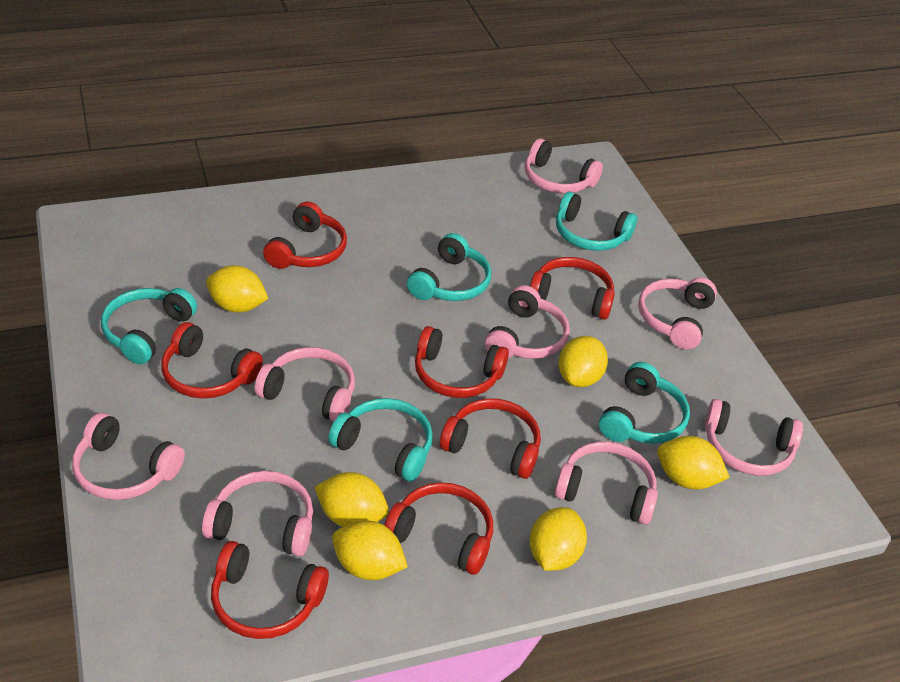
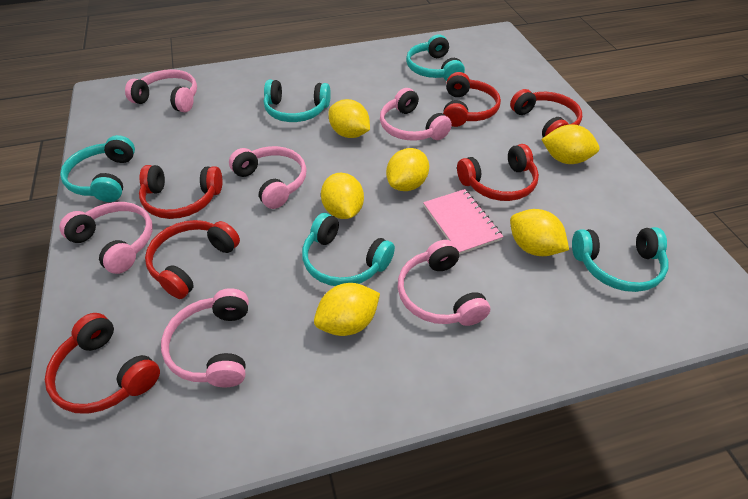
pink headphones: 8 -> 6
pink notebook: 0 -> 1
red headphones: 7 -> 6

